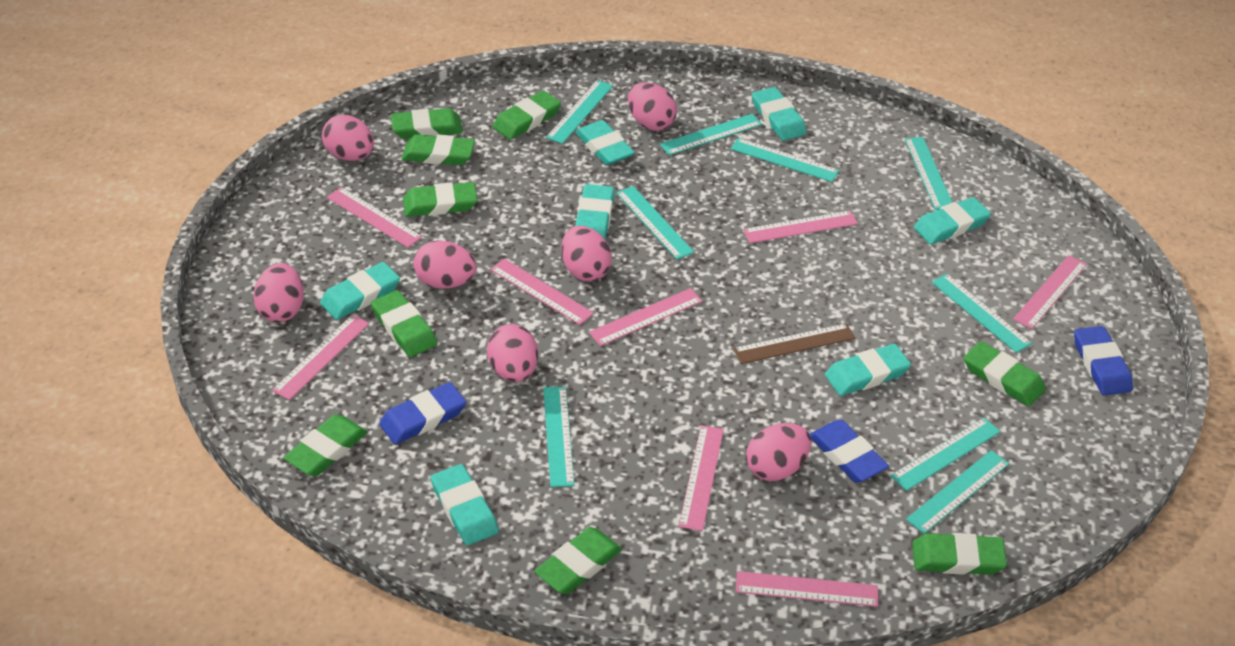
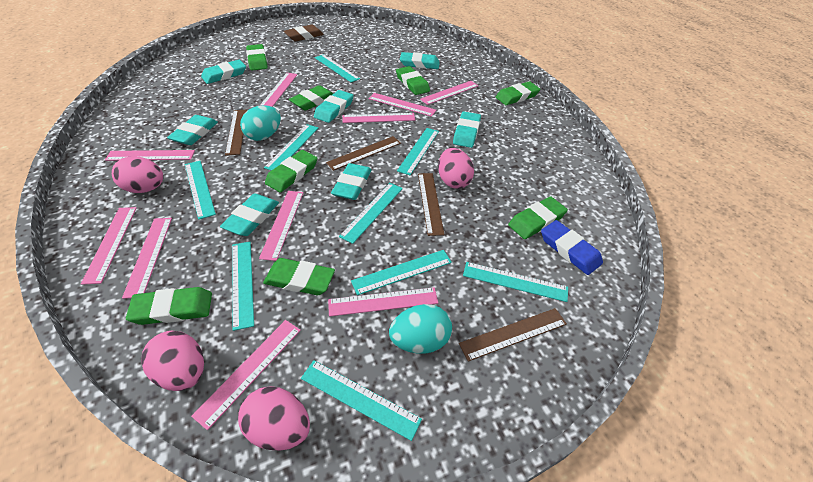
blue eraser: 3 -> 1
brown eraser: 0 -> 1
brown ruler: 1 -> 4
green eraser: 9 -> 8
pink egg: 7 -> 4
pink ruler: 8 -> 10
turquoise egg: 0 -> 2

